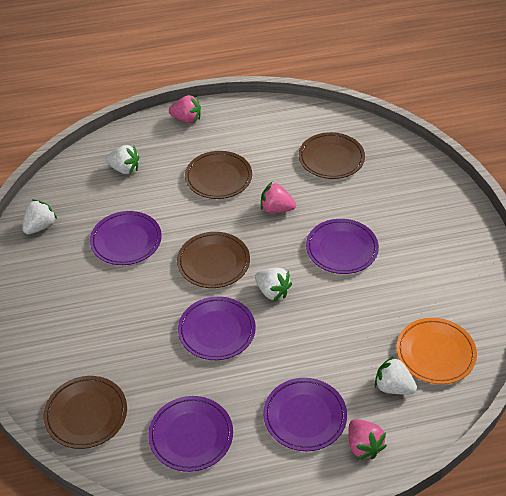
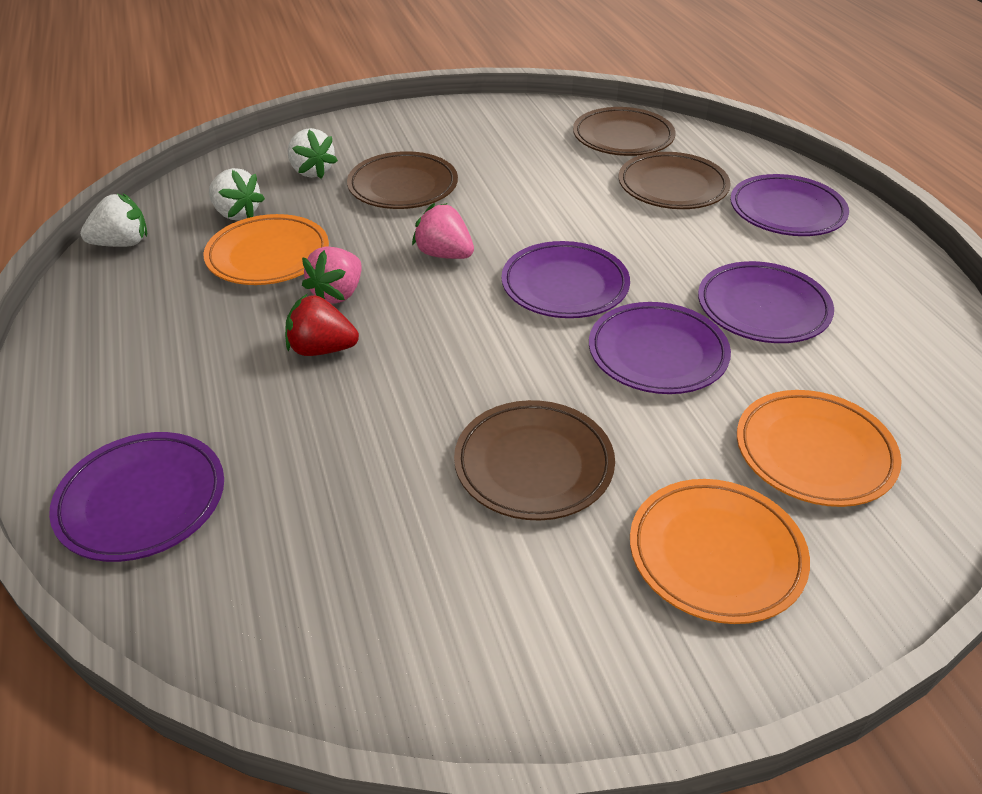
orange plate: 1 -> 3
pink strawberry: 3 -> 2
red strawberry: 0 -> 1
white strawberry: 4 -> 3

